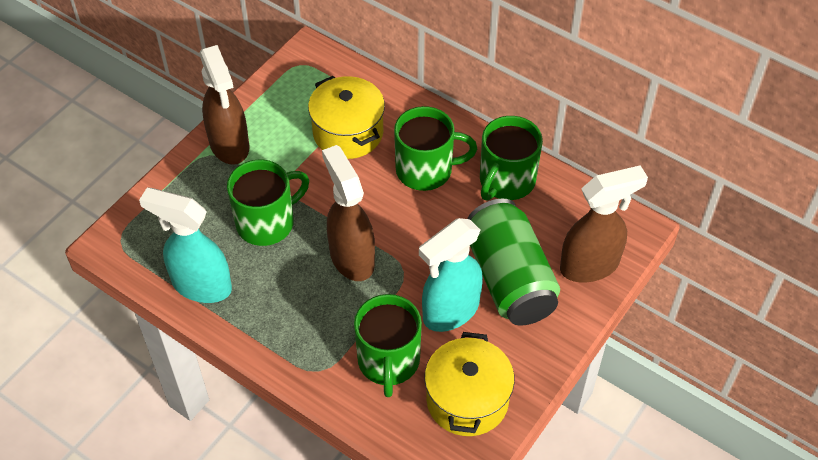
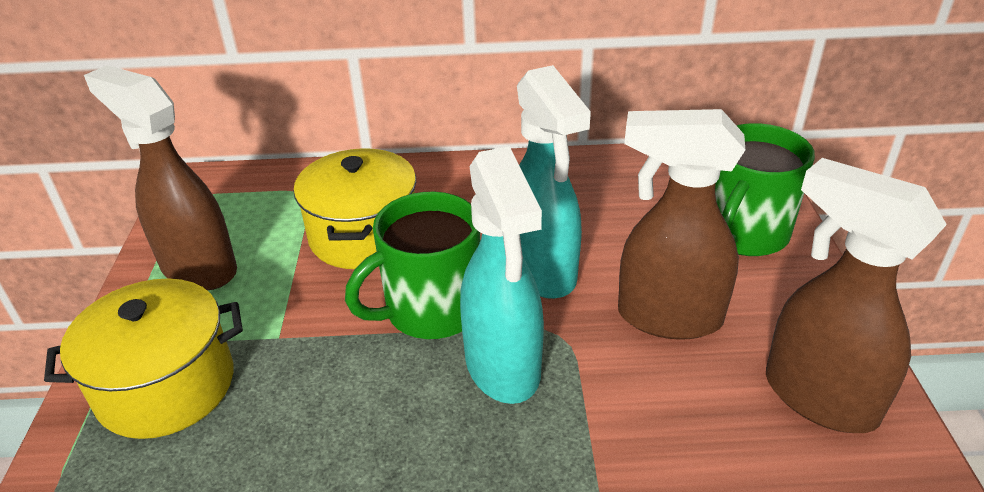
green can: 1 -> 0
green mug: 4 -> 2

